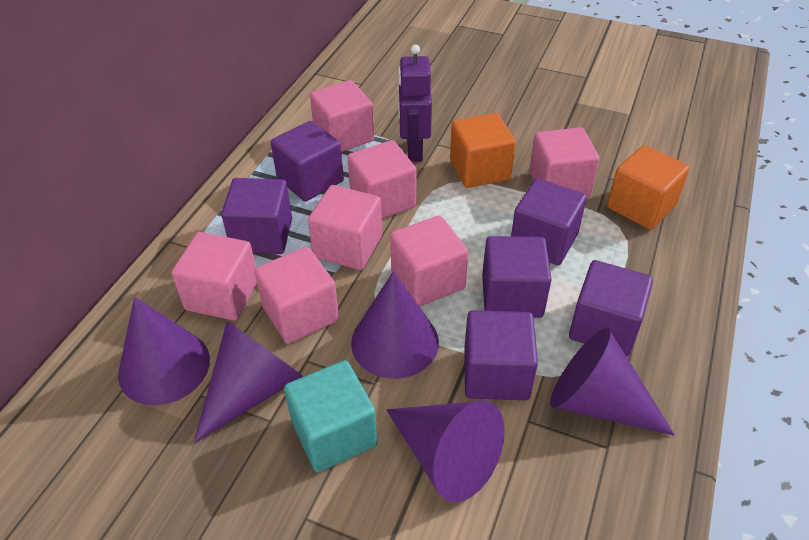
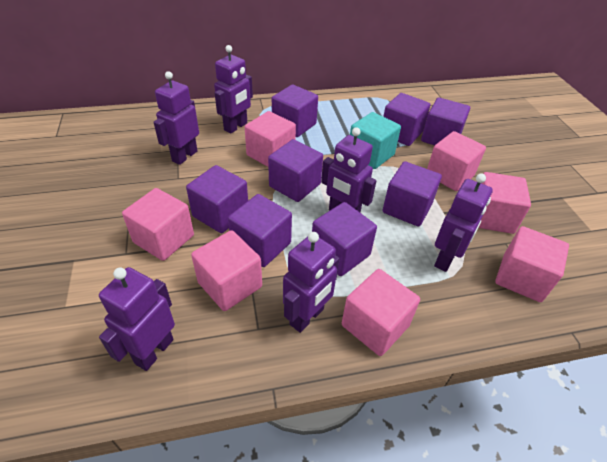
orange cube: 2 -> 0
purple cone: 5 -> 0
purple cube: 6 -> 8
purple robot: 1 -> 6

